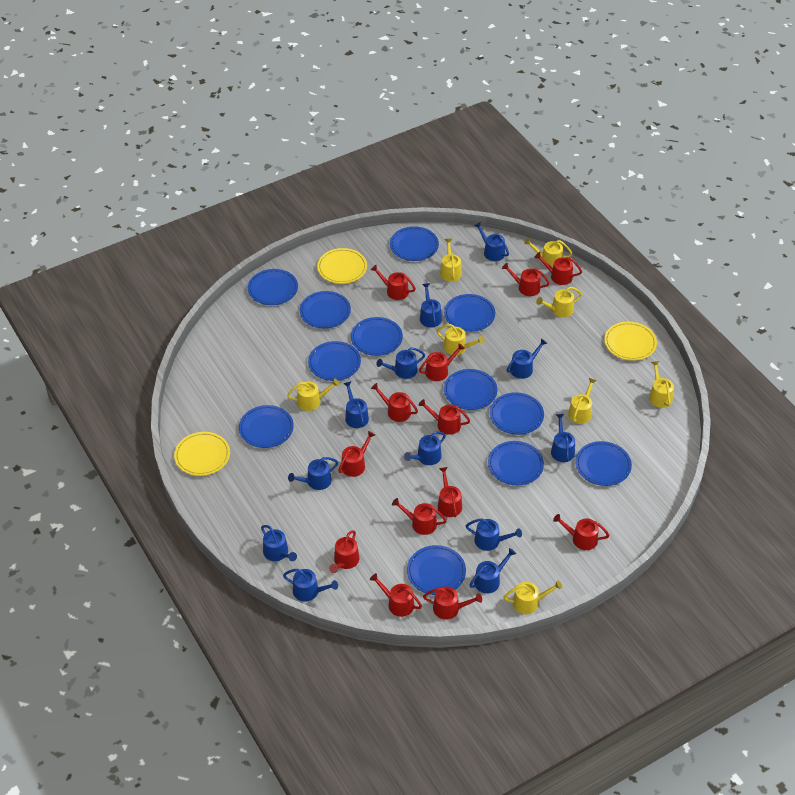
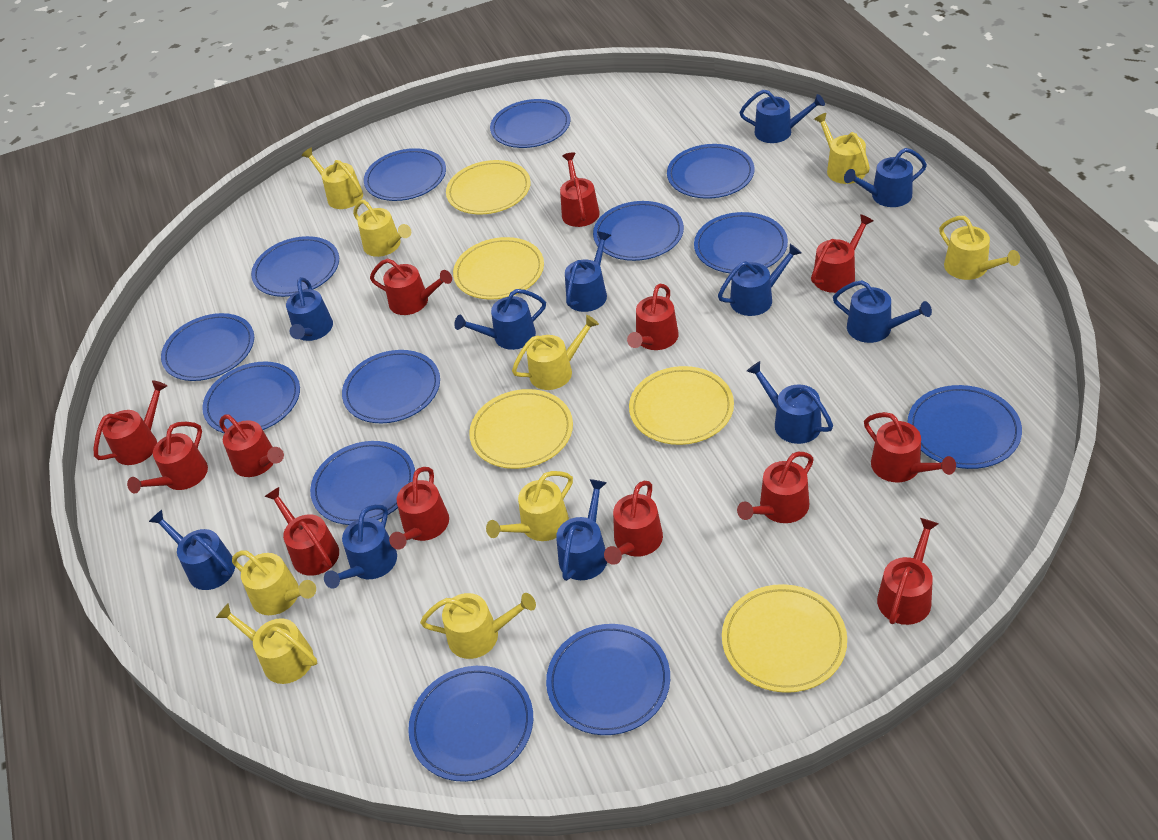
blue plate: 12 -> 13
blue watering can: 12 -> 11
yellow plate: 3 -> 5
yellow watering can: 8 -> 9

